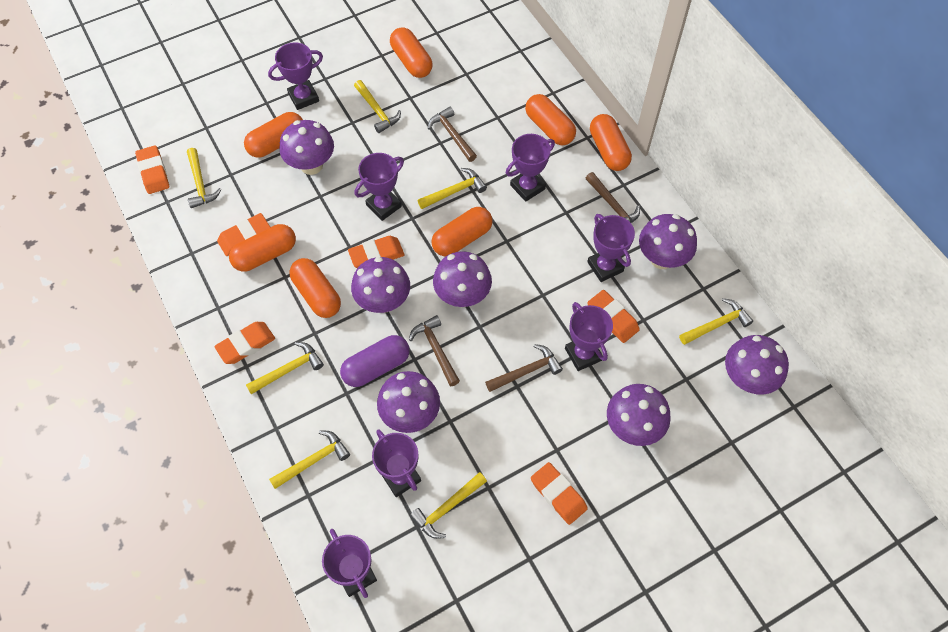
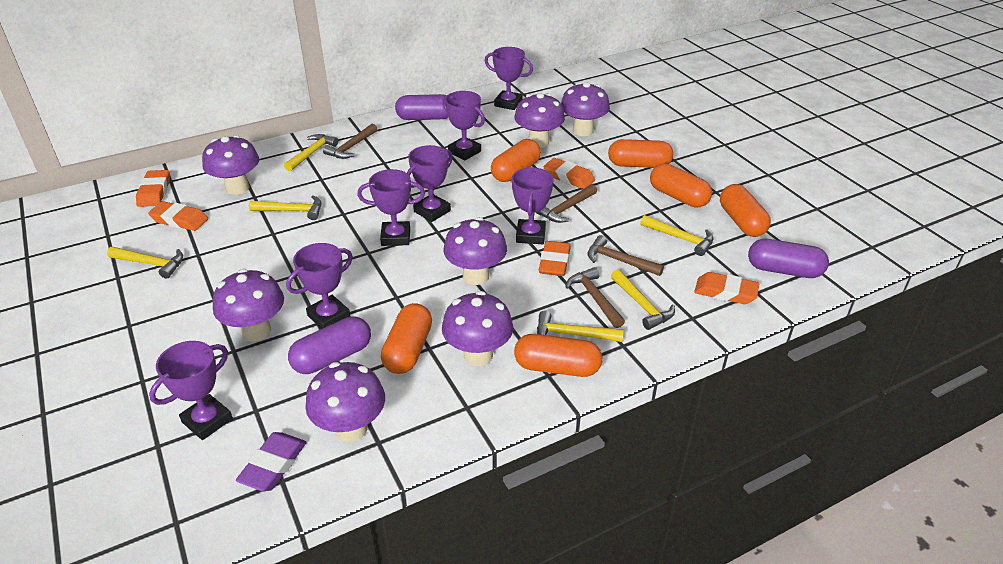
orange capsule: 7 -> 6
orange eraser: 6 -> 5
purple capsule: 1 -> 3
purple eraser: 0 -> 1
yellow hammer: 7 -> 6

